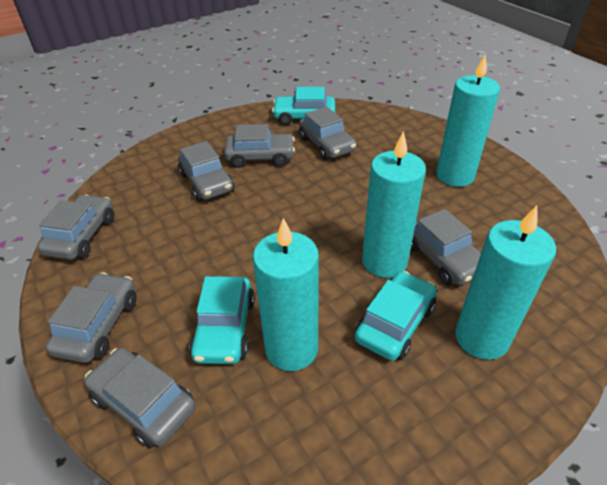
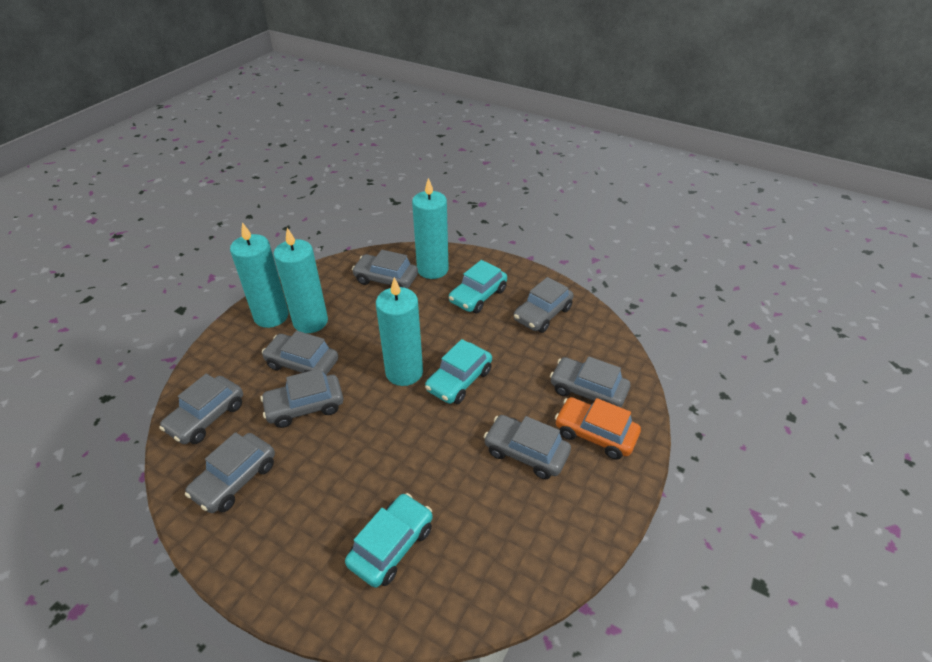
grey car: 7 -> 8
orange car: 0 -> 1

